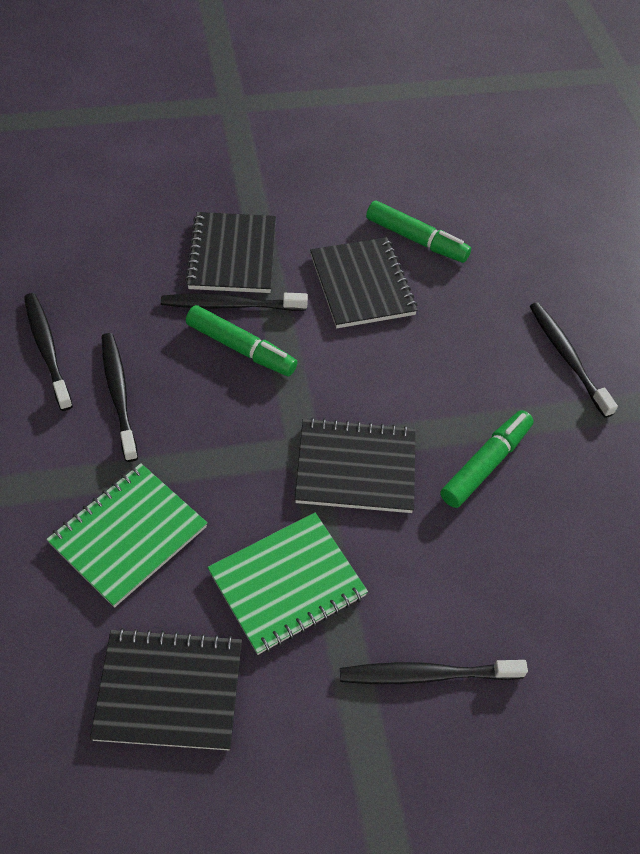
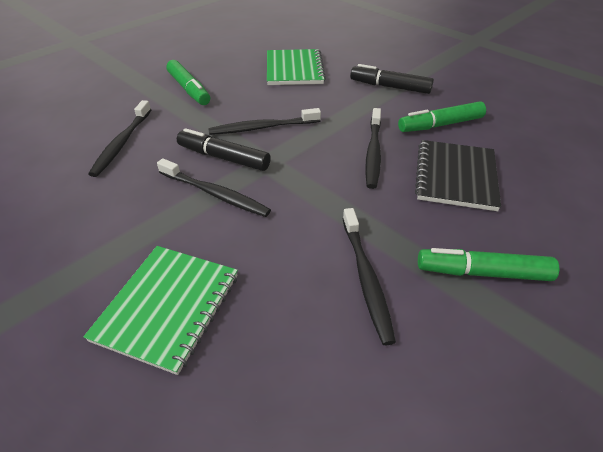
black marker: 0 -> 2
black notebook: 4 -> 1

